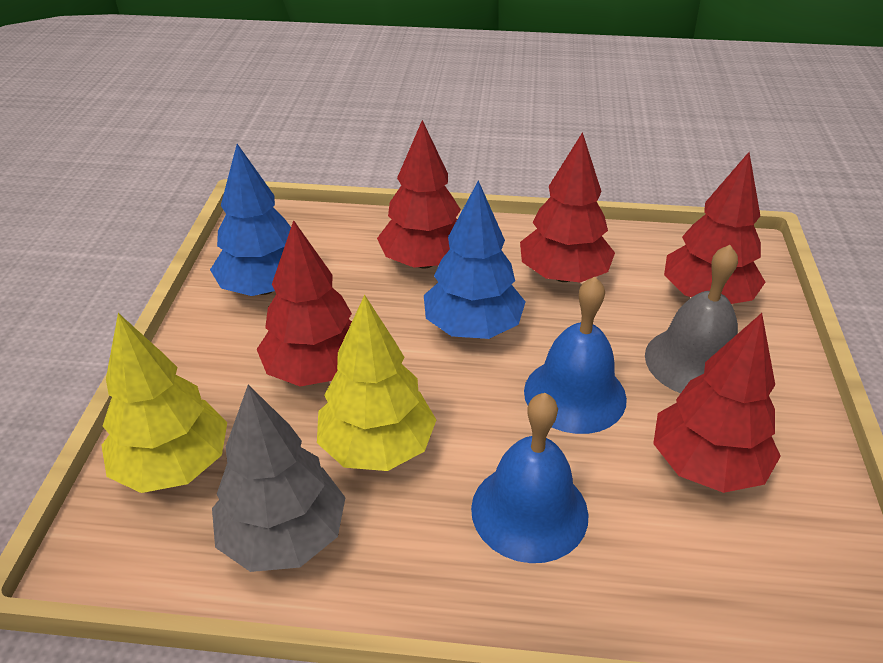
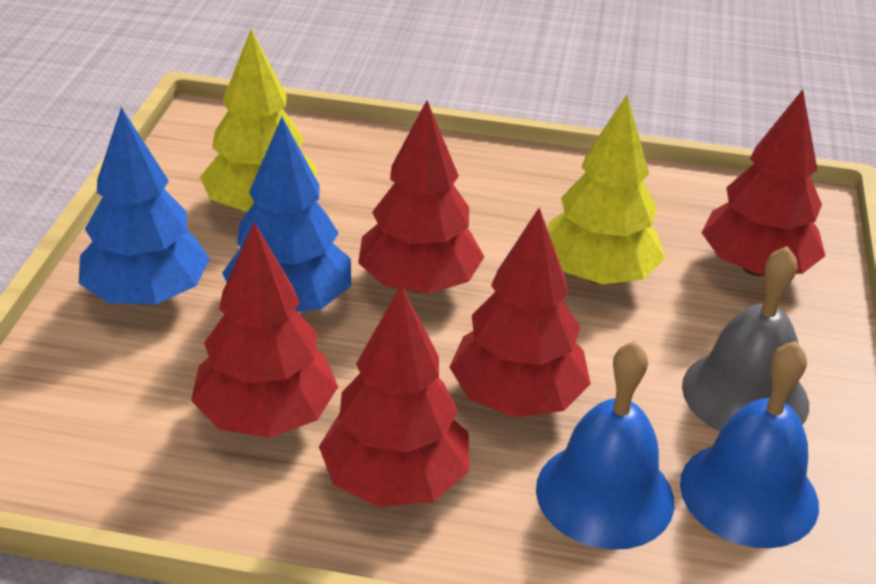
grey tree: 1 -> 0

